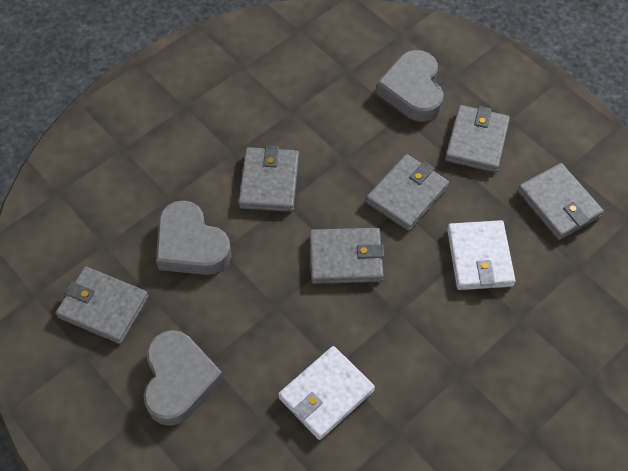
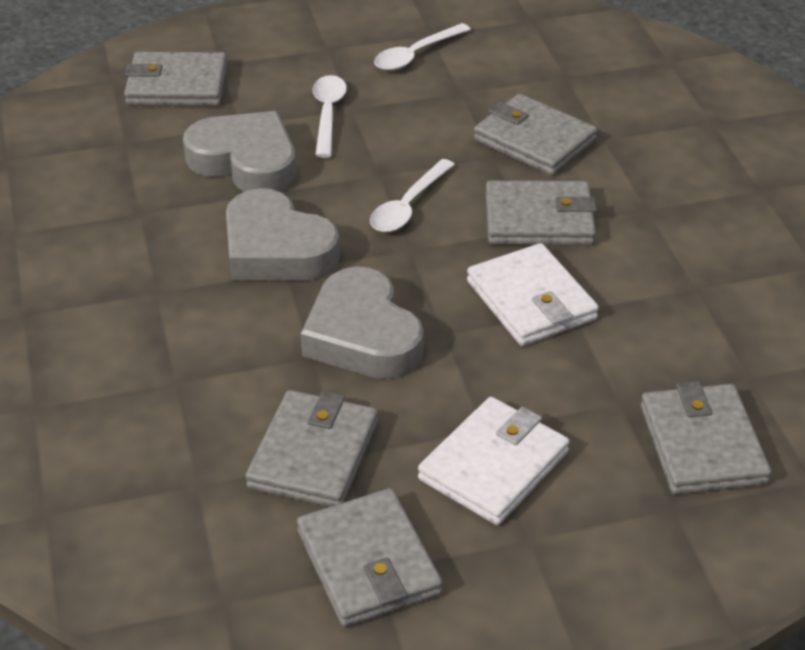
white spoon: 0 -> 3

